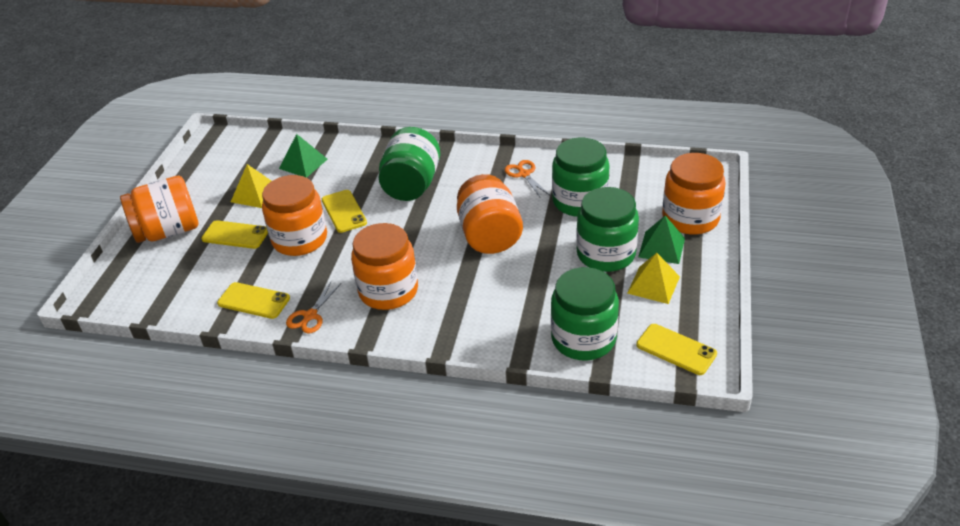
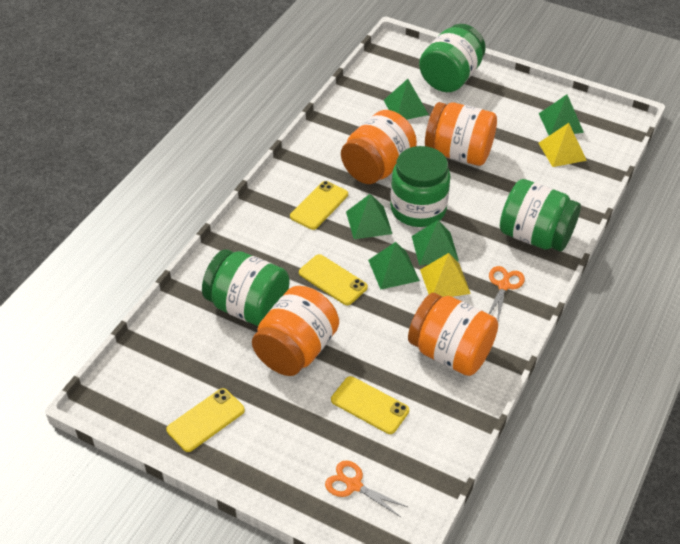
green pyramid: 2 -> 5
orange jar: 5 -> 4

